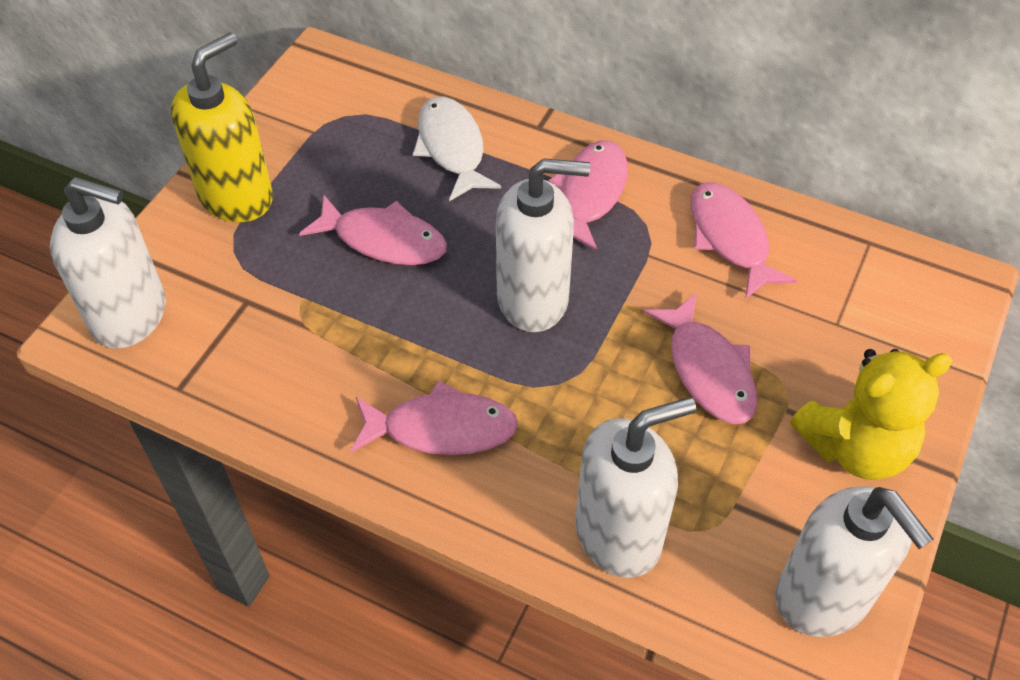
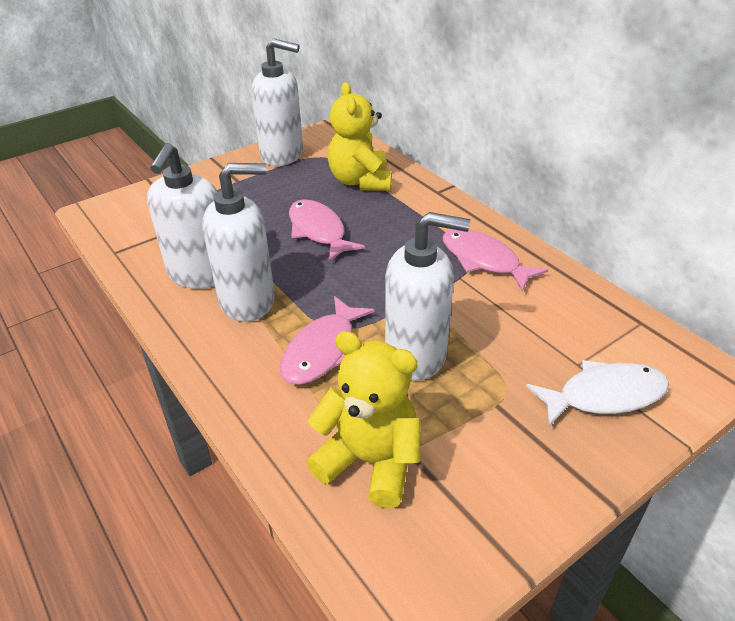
pink fish: 5 -> 3
yellow soap dispenser: 1 -> 0
yellow teddy bear: 1 -> 2

